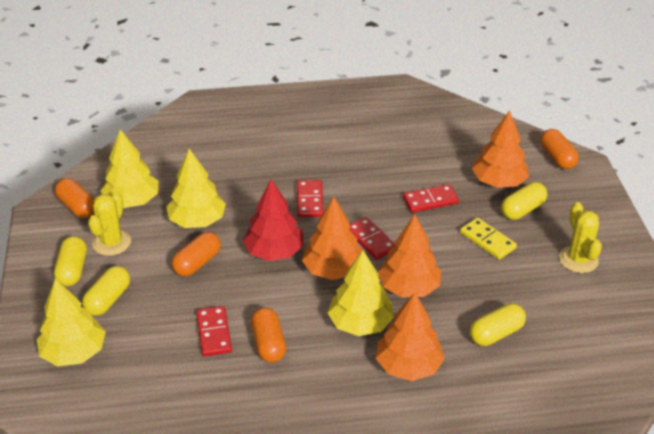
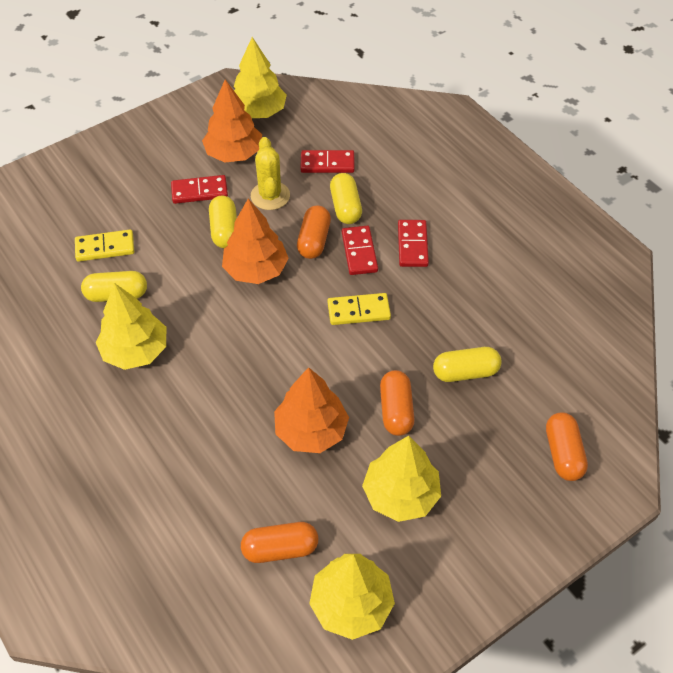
orange tree: 4 -> 3
red tree: 1 -> 0
yellow cactus: 2 -> 1
yellow domino: 1 -> 2

